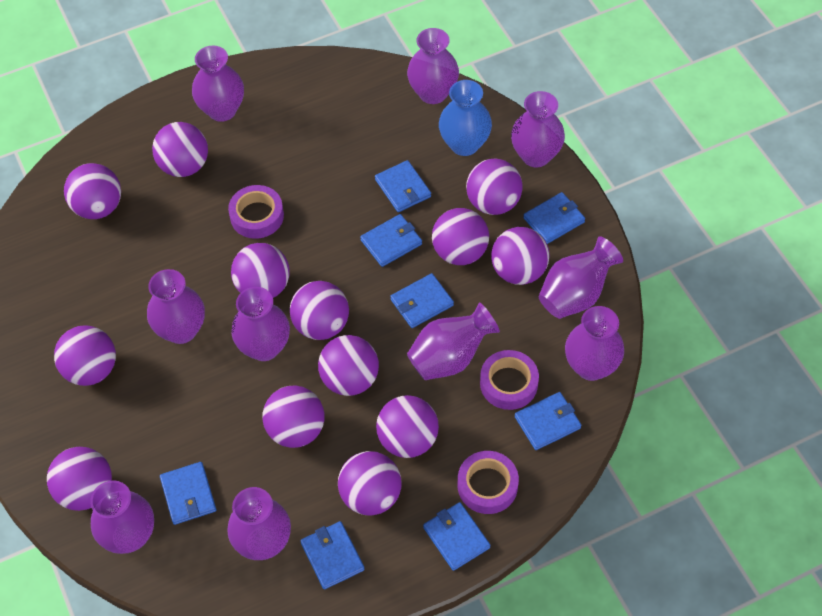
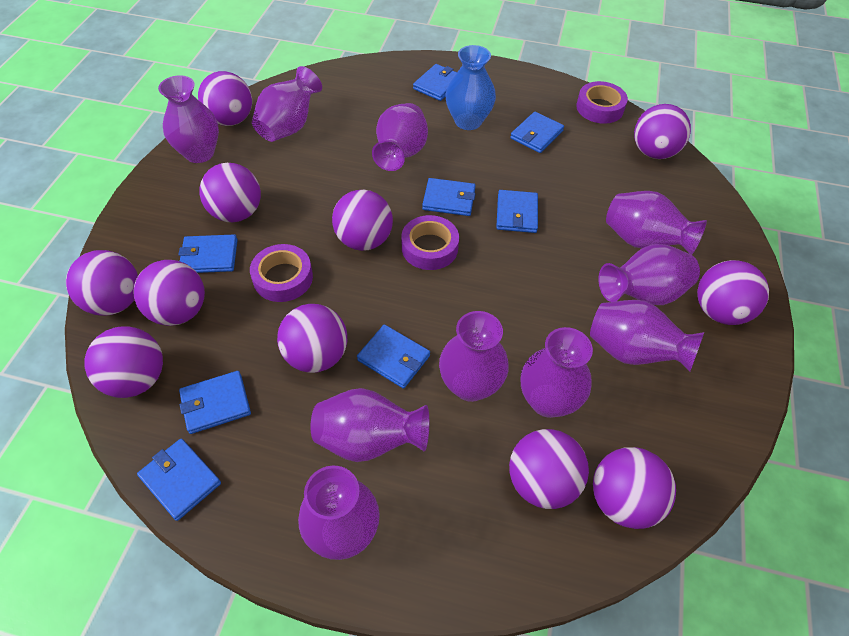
purple ball: 13 -> 11

